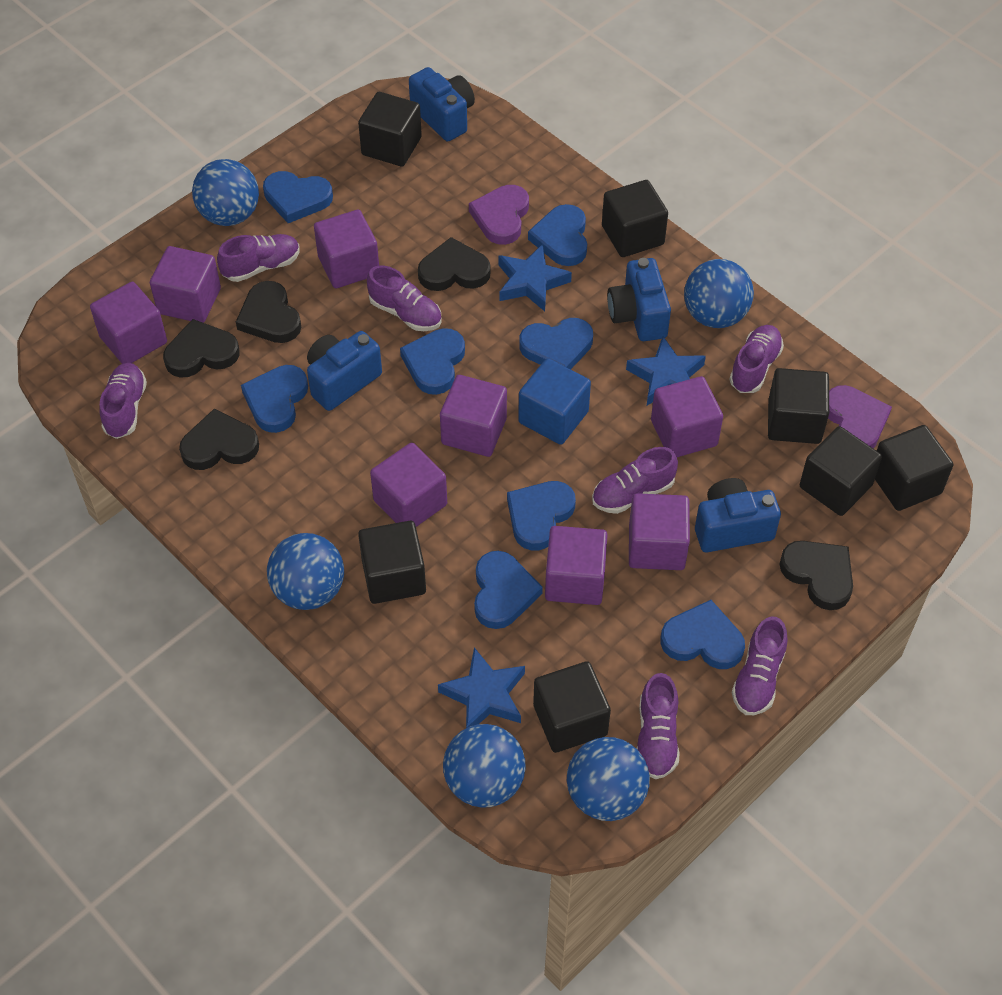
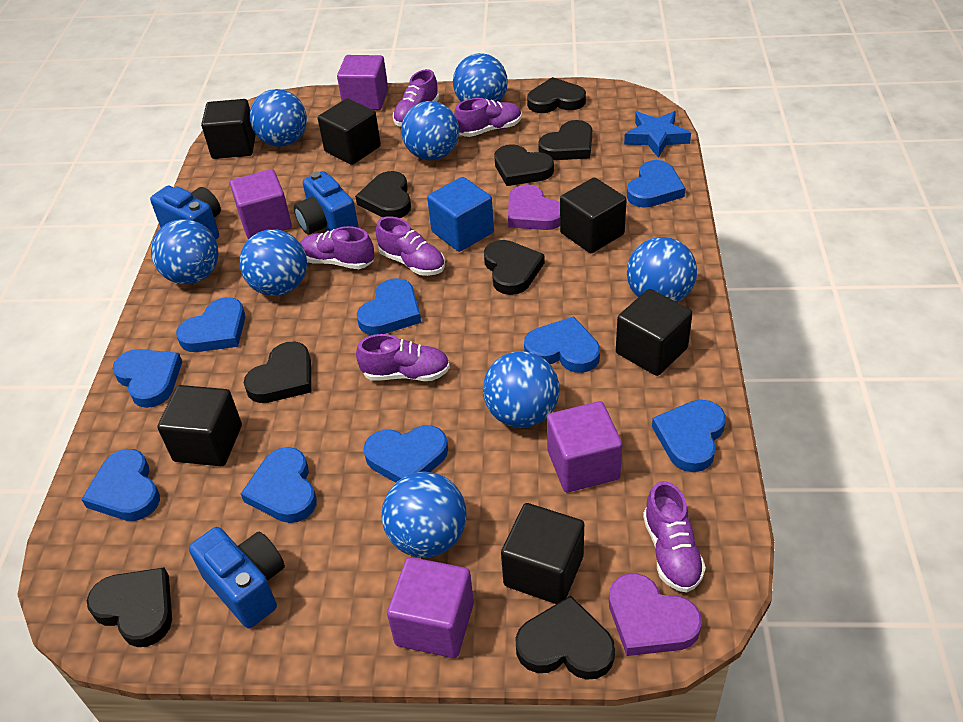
black cube: 7 -> 6
black heart: 5 -> 8
blue ball: 5 -> 8
blue camera: 4 -> 3
blue heart: 8 -> 9
blue star: 3 -> 1
purple cube: 8 -> 4
purple shoe: 7 -> 6

